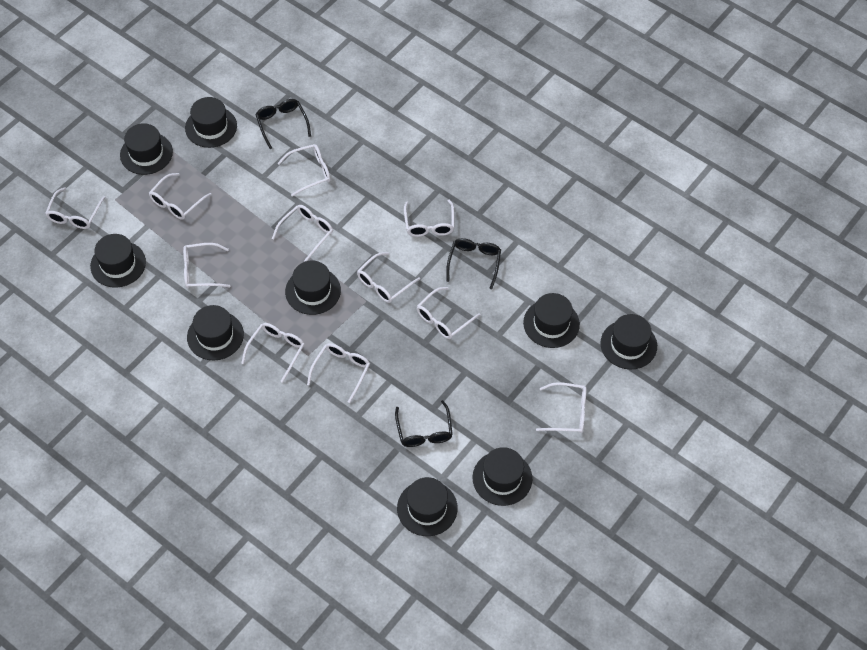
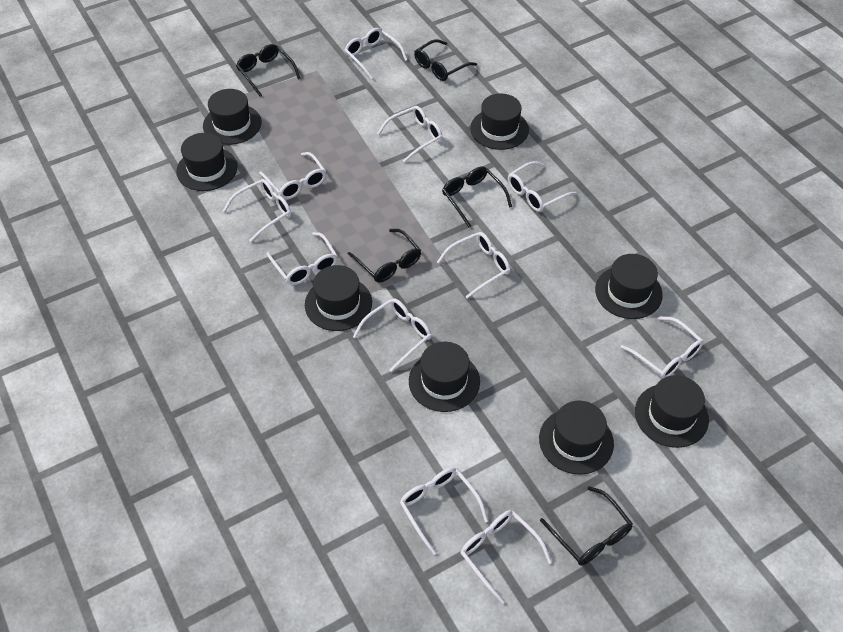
black glasses: 3 -> 5
black hat: 9 -> 8

